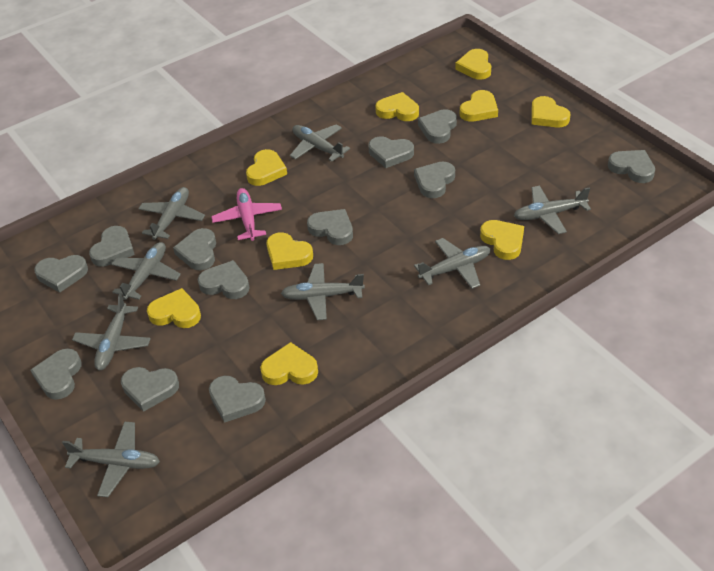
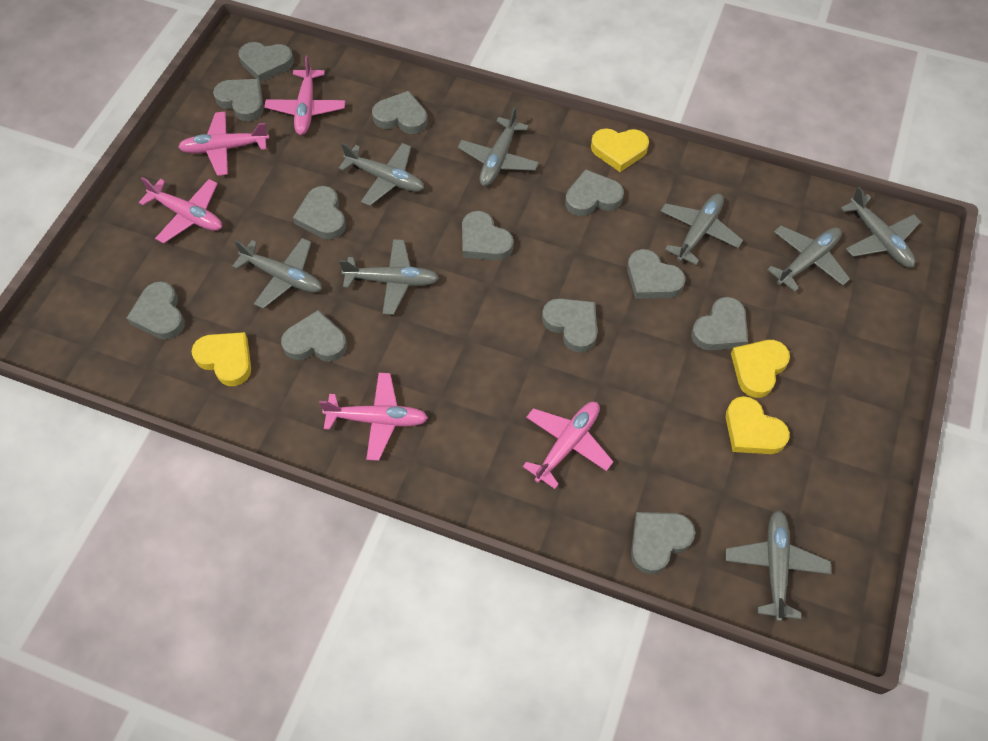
pink plane: 1 -> 5
yellow heart: 9 -> 4

